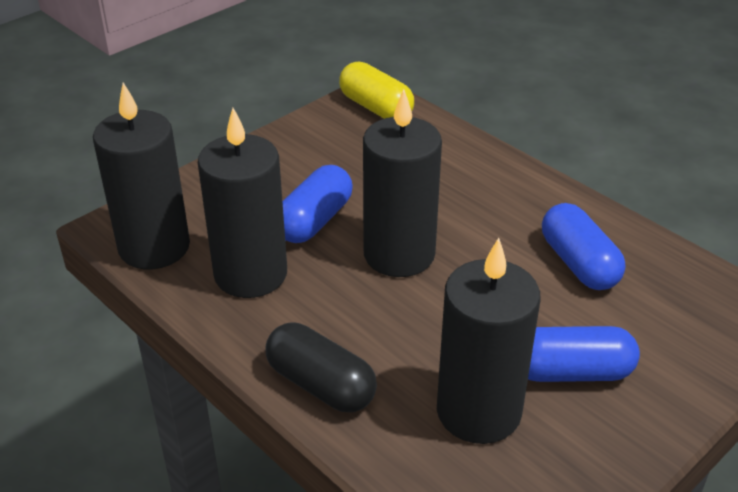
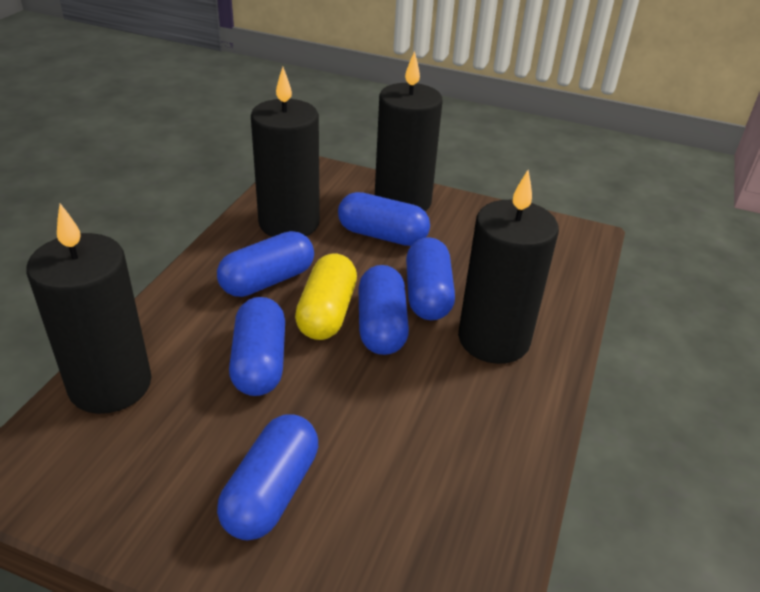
black capsule: 1 -> 0
blue capsule: 3 -> 6

